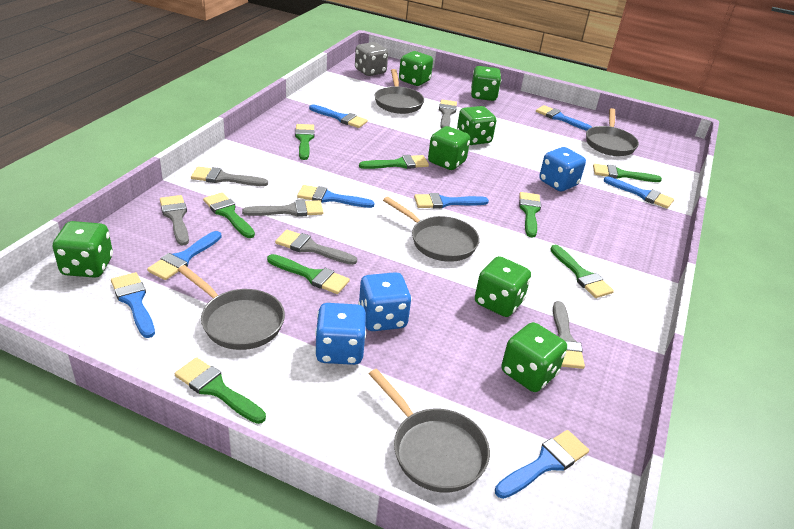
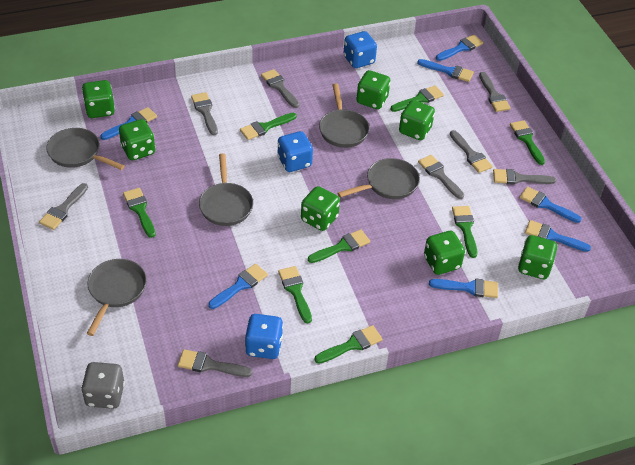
blue brush: 8 -> 7
grey brush: 6 -> 8

